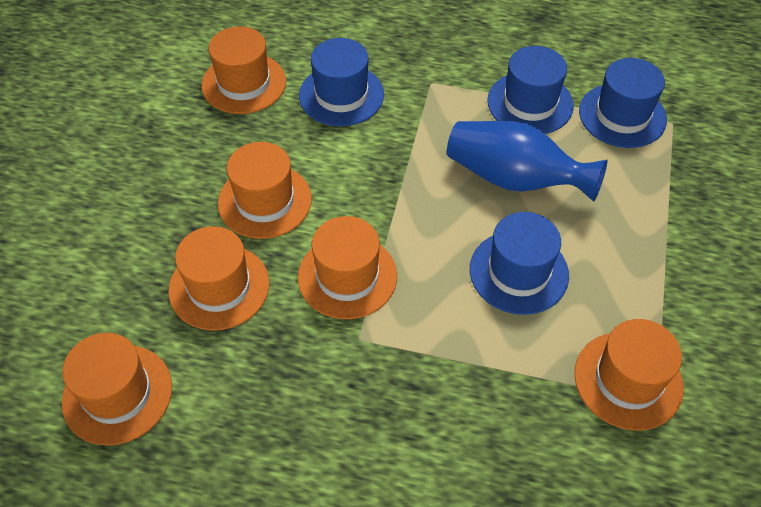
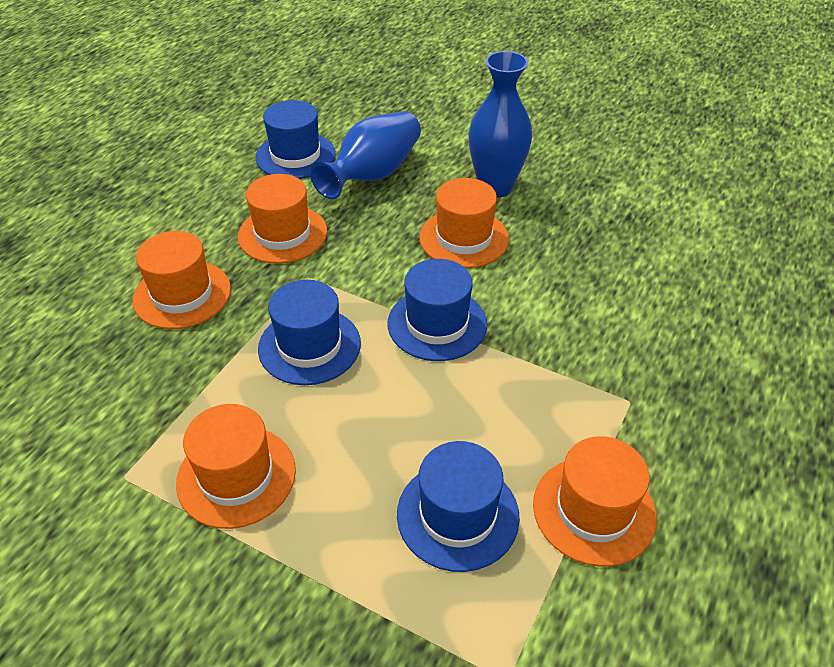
blue vase: 1 -> 2
orange hat: 6 -> 5

